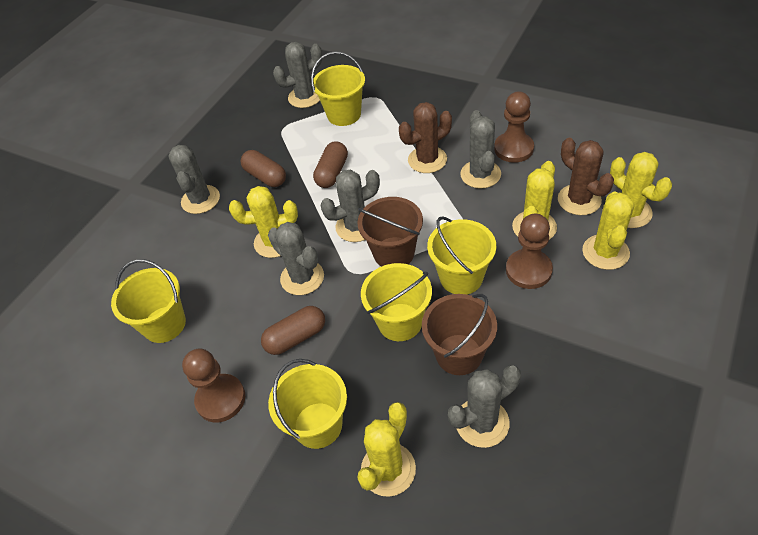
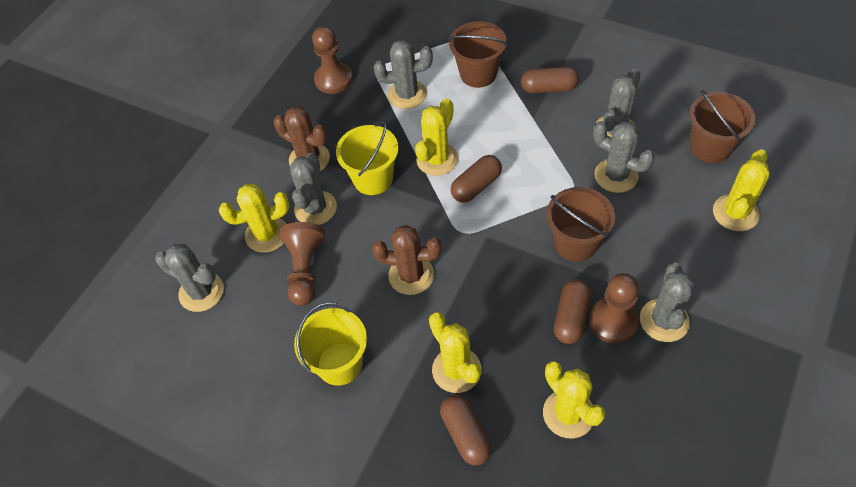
brown bucket: 2 -> 3
brown capsule: 3 -> 4
yellow bucket: 5 -> 2

